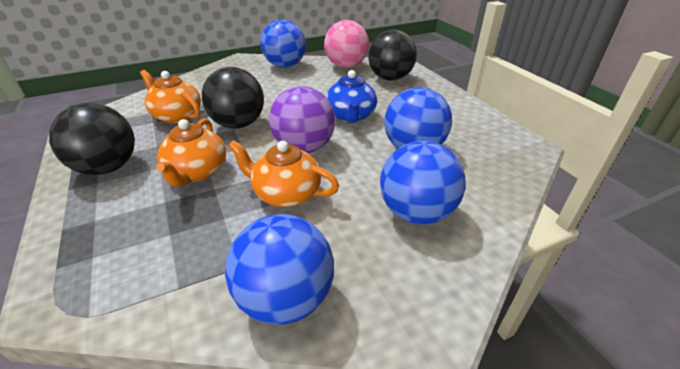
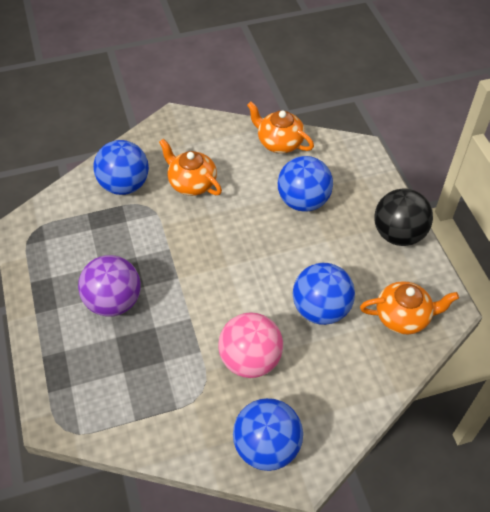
black ball: 3 -> 1
blue teapot: 1 -> 0

